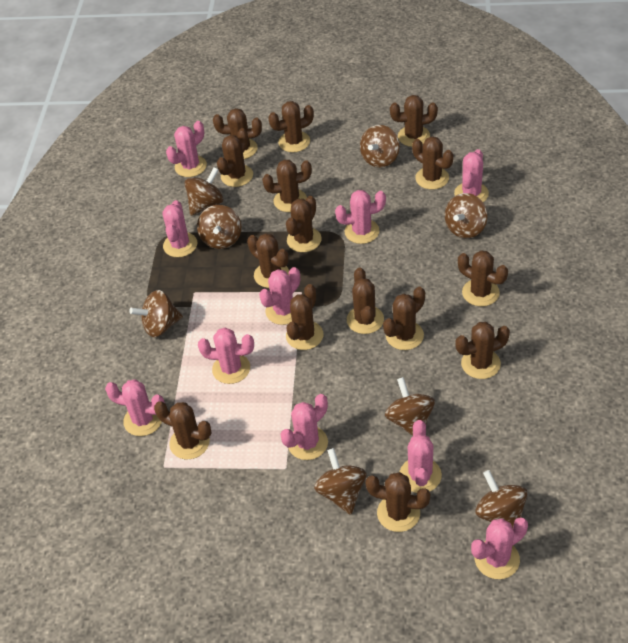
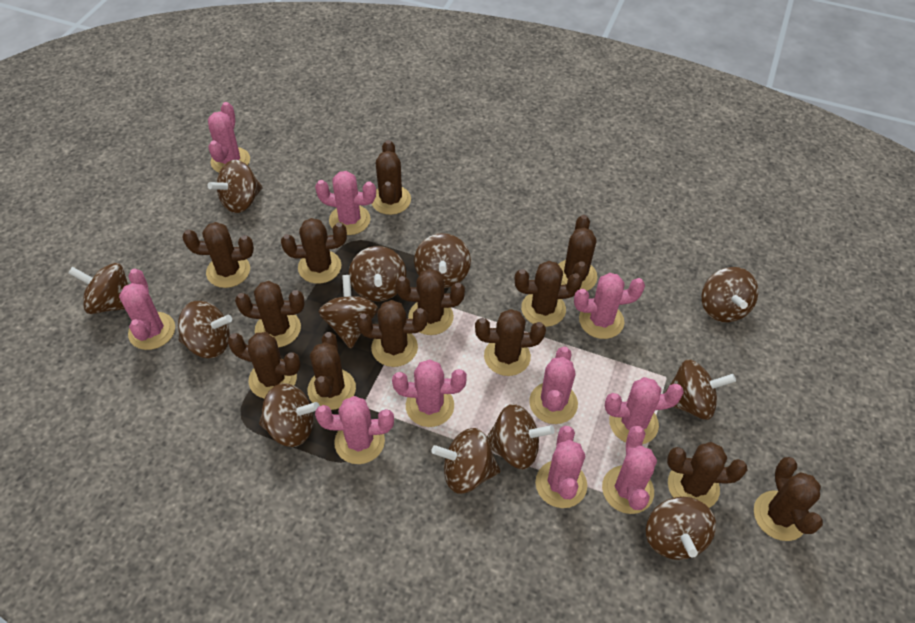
brown cactus: 15 -> 13
brown spinning top: 8 -> 12

